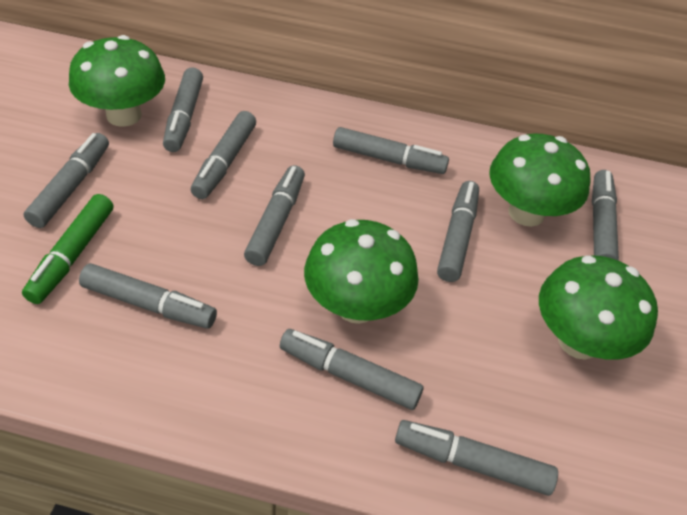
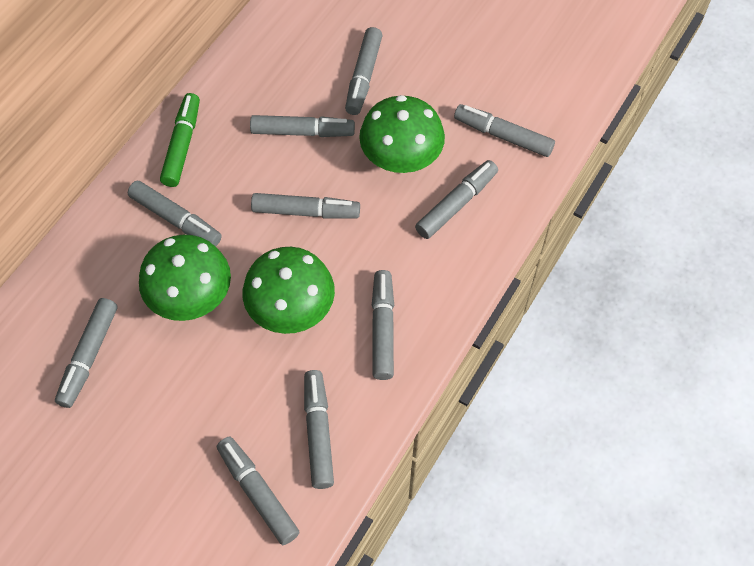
green mushroom: 4 -> 3

